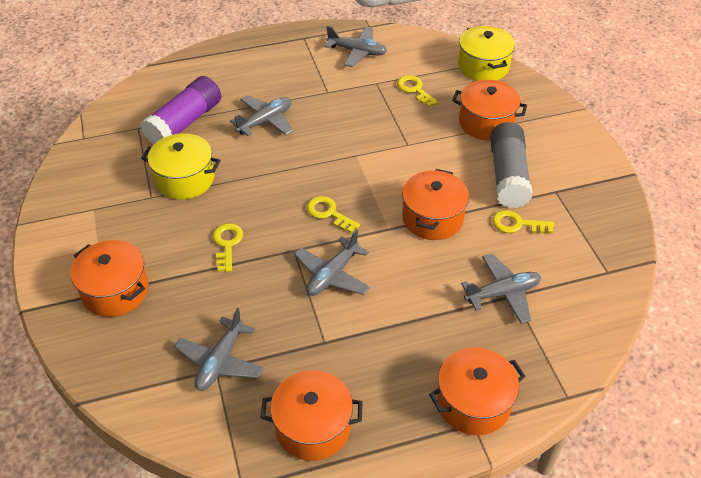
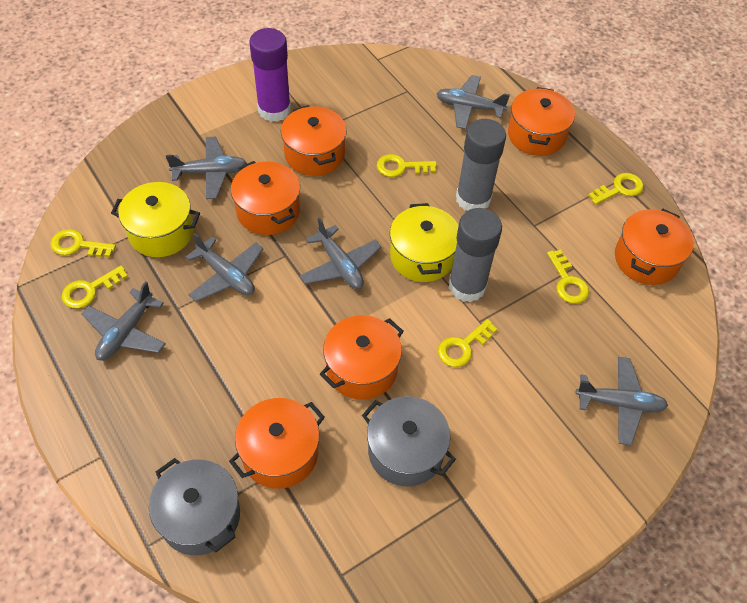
grey glue stick: 1 -> 2
grey plane: 5 -> 6
grey pot: 0 -> 2
orange pot: 5 -> 6
yellow key: 4 -> 6

